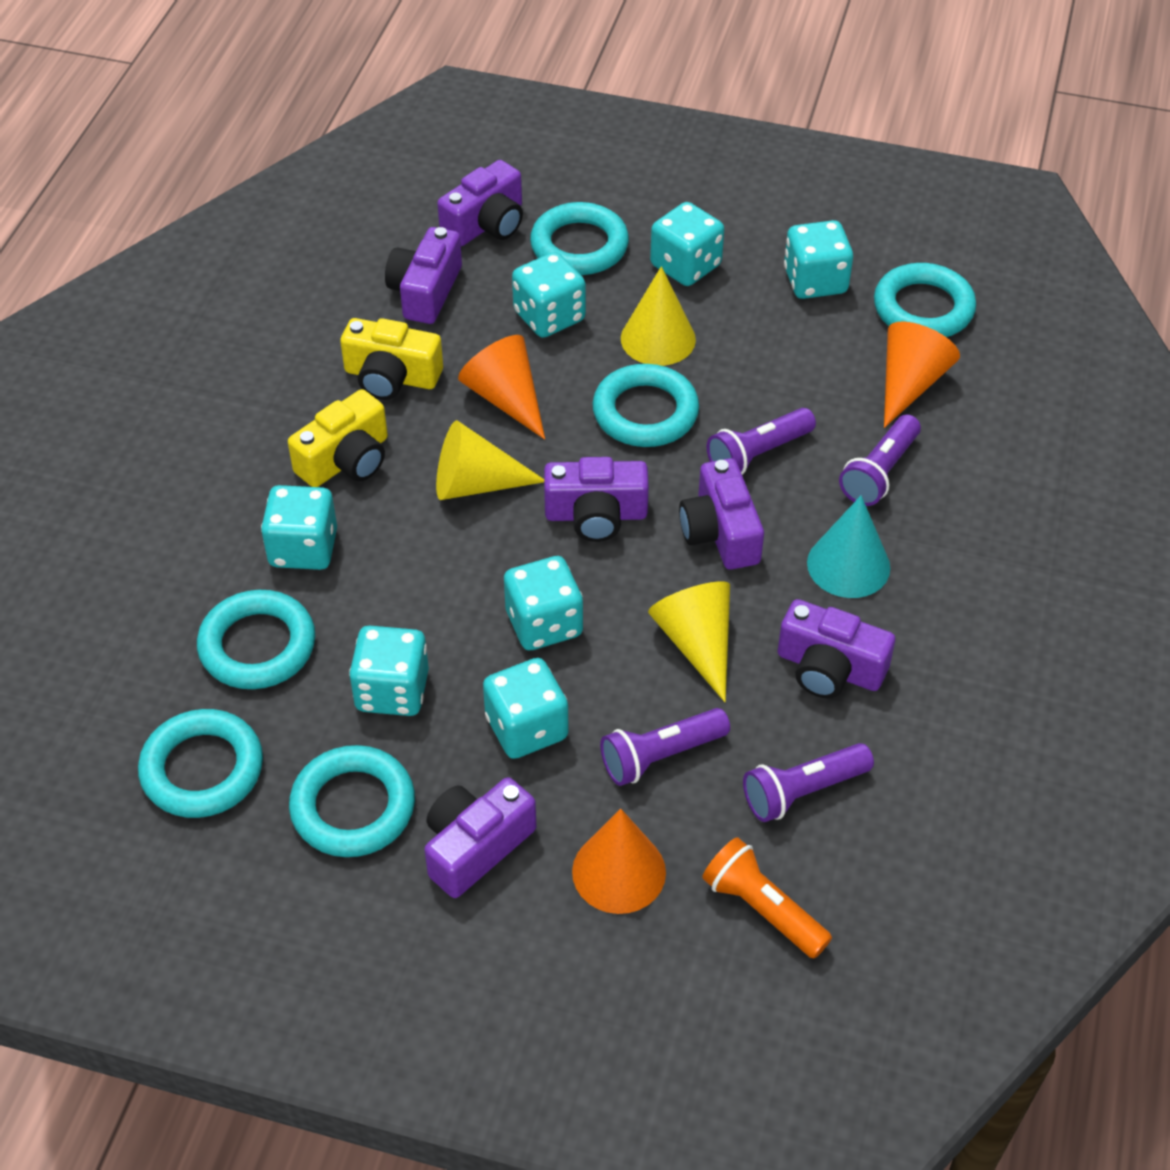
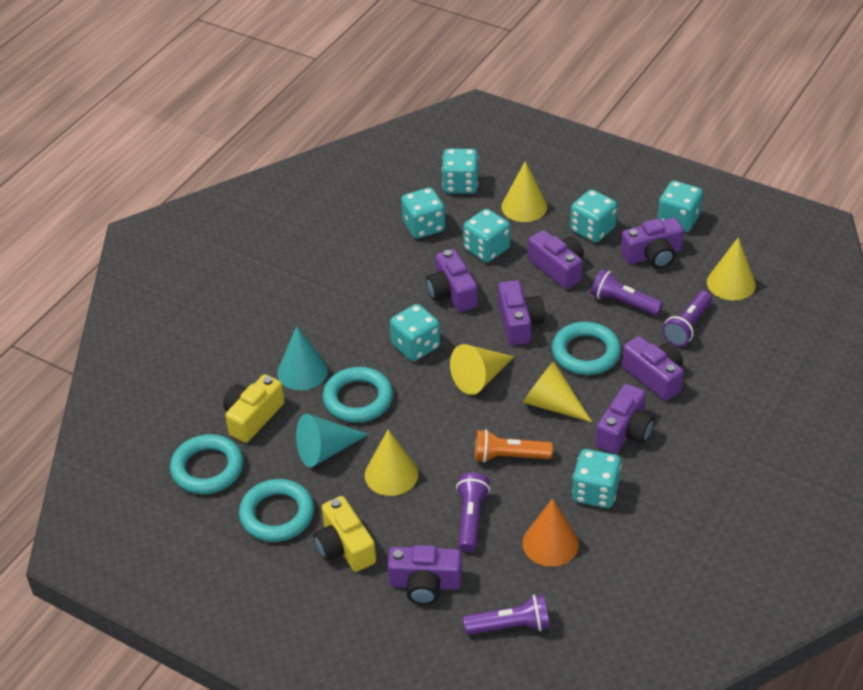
orange cone: 3 -> 1
purple camera: 6 -> 7
turquoise cone: 1 -> 2
turquoise ring: 6 -> 4
yellow cone: 3 -> 5

